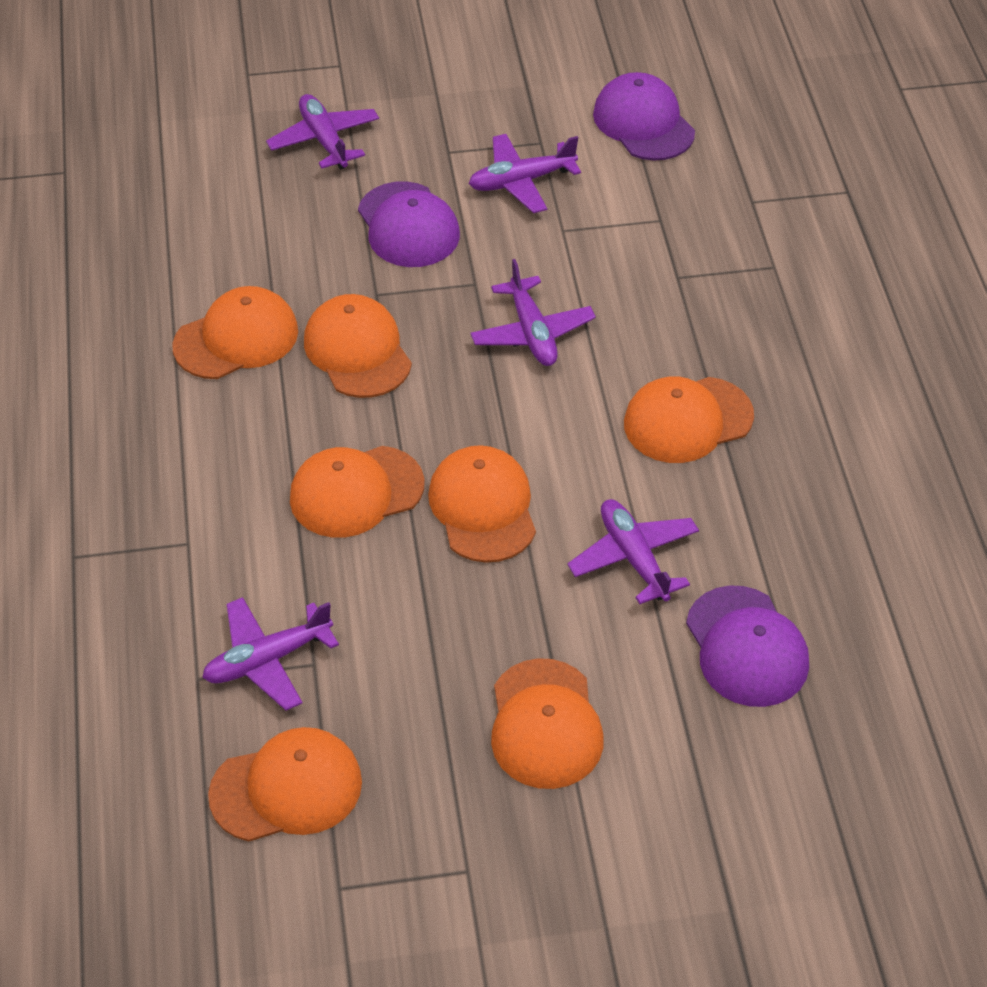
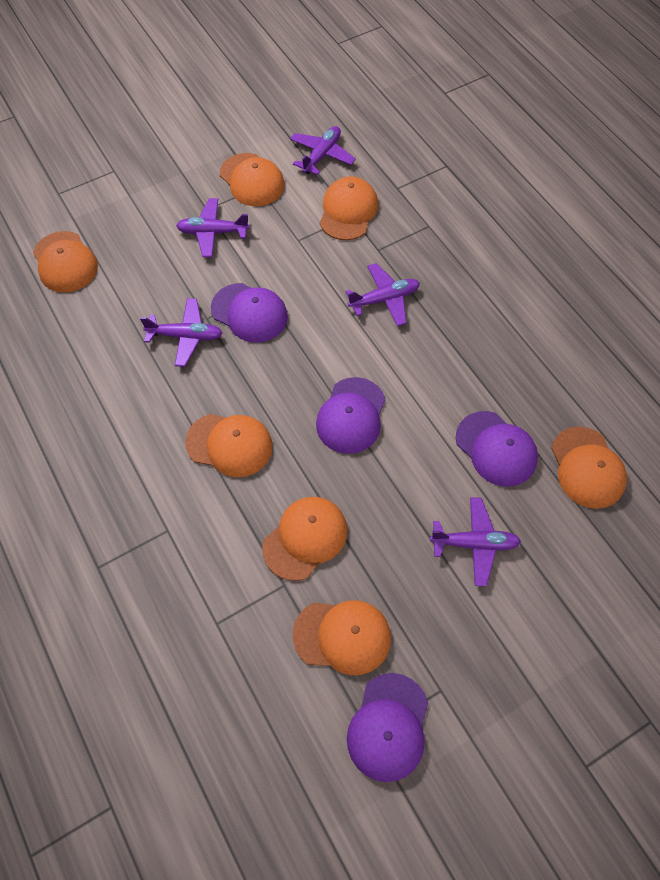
purple cap: 3 -> 4

